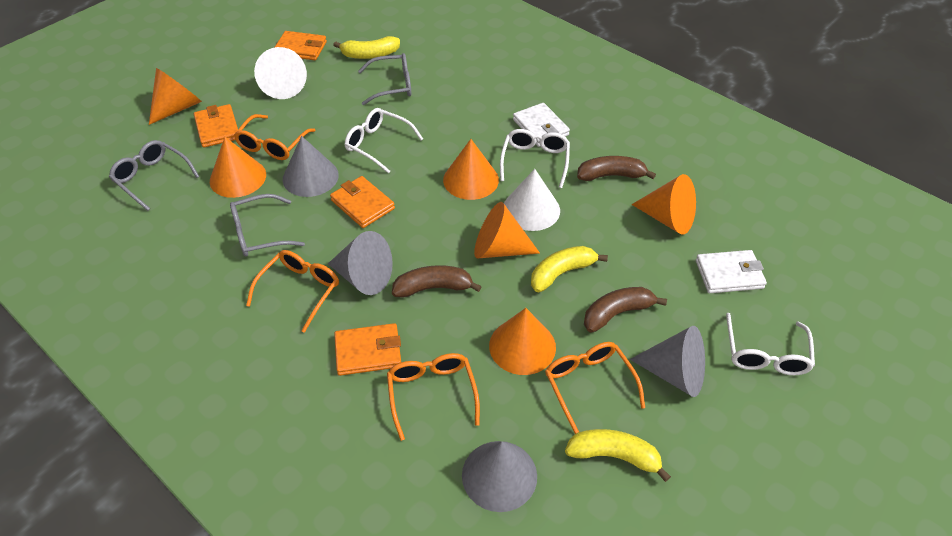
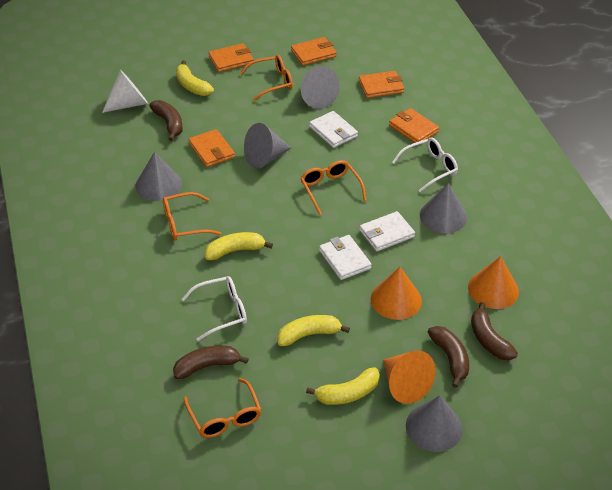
brown banana: 3 -> 4
grey cone: 4 -> 5
grey glasses: 3 -> 0
orange cone: 6 -> 3
orange wallet: 4 -> 5
white cone: 2 -> 1
white glasses: 3 -> 2
white wallet: 2 -> 3
yellow banana: 3 -> 4

